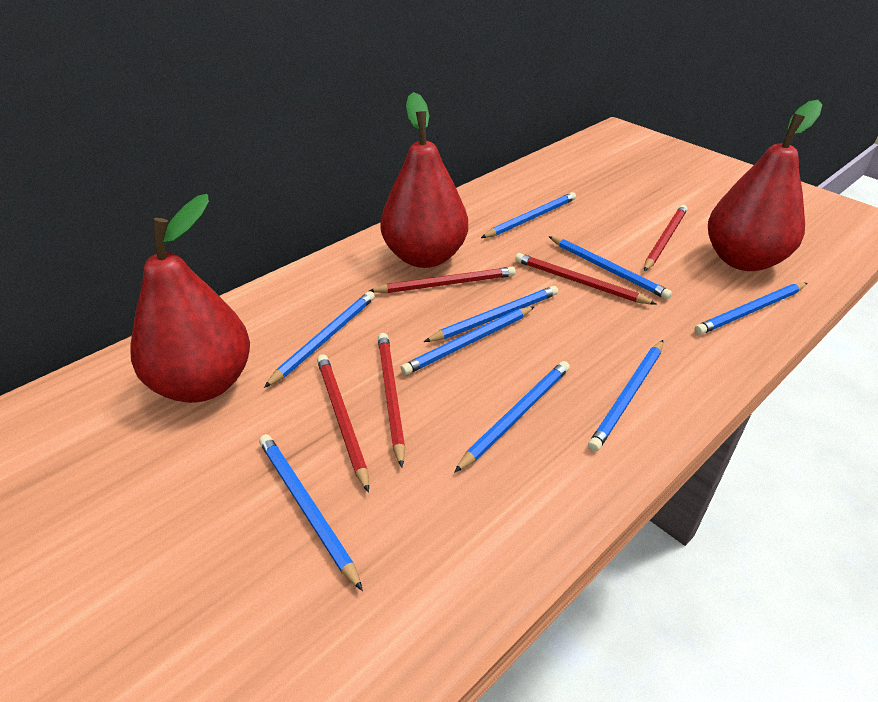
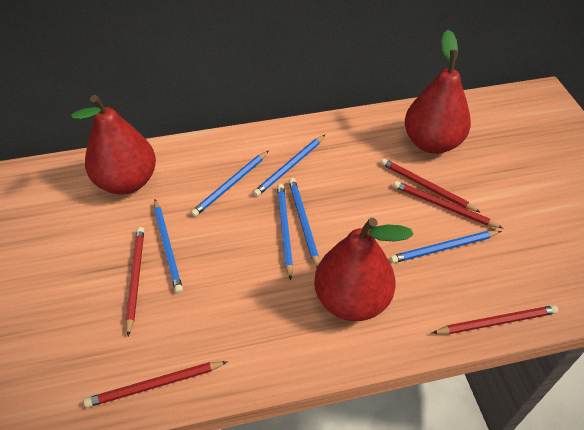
blue pencil: 9 -> 6

